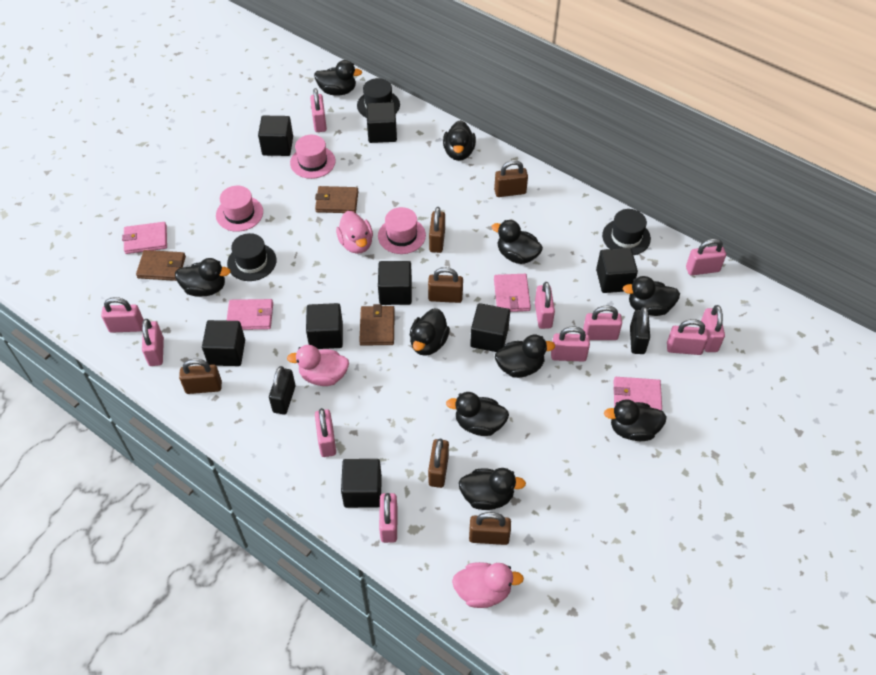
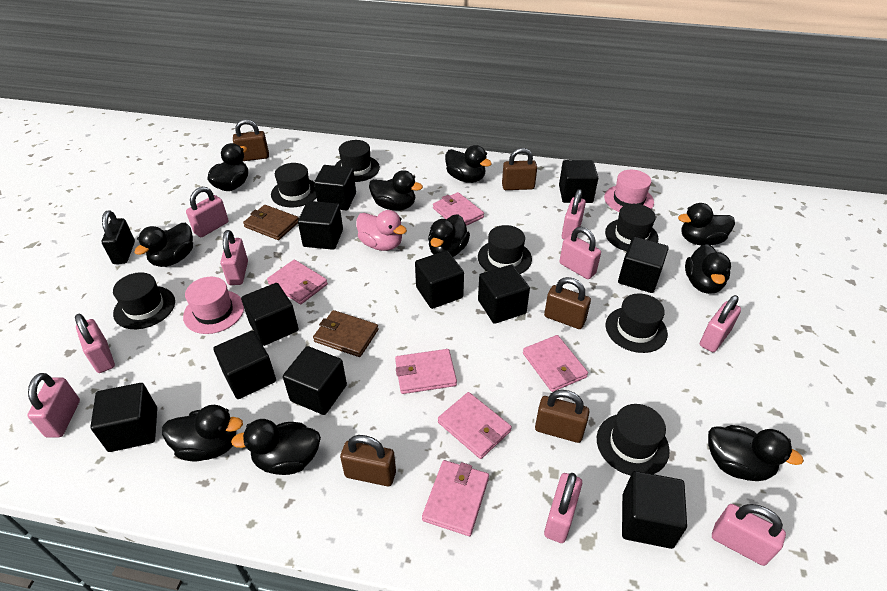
black cube: 8 -> 11
black hat: 3 -> 7
black padlock: 2 -> 1
brown padlock: 6 -> 5
brown wallet: 3 -> 2
pink duck: 3 -> 1
pink hat: 3 -> 2
pink padlock: 11 -> 9
pink wallet: 4 -> 6

